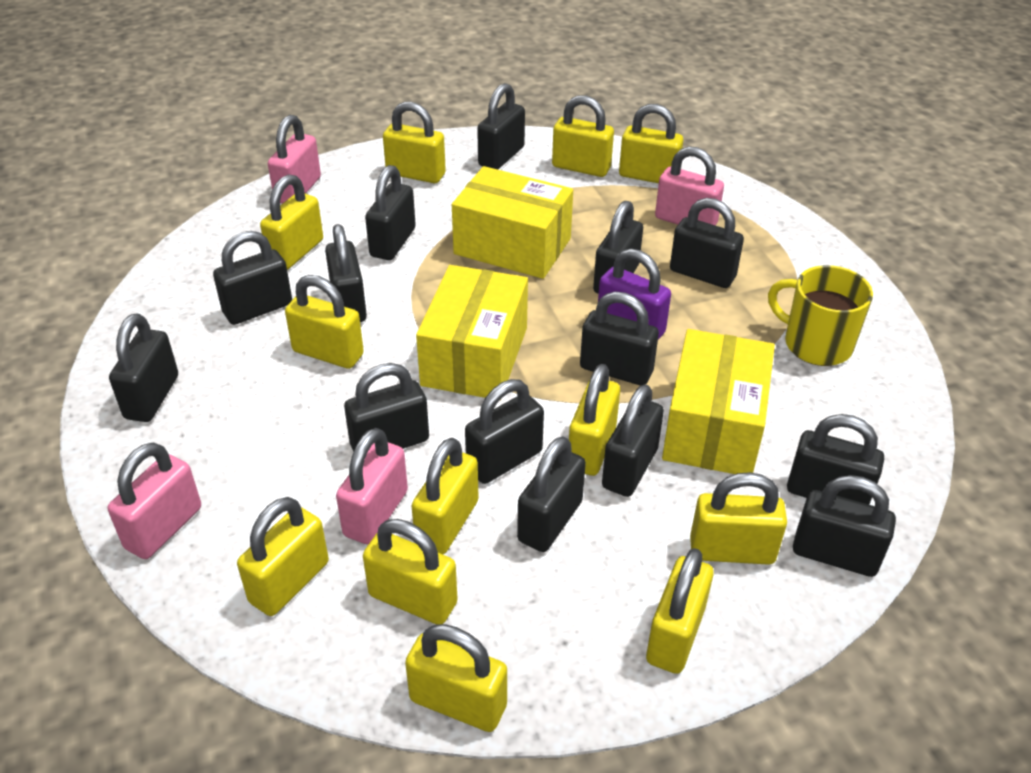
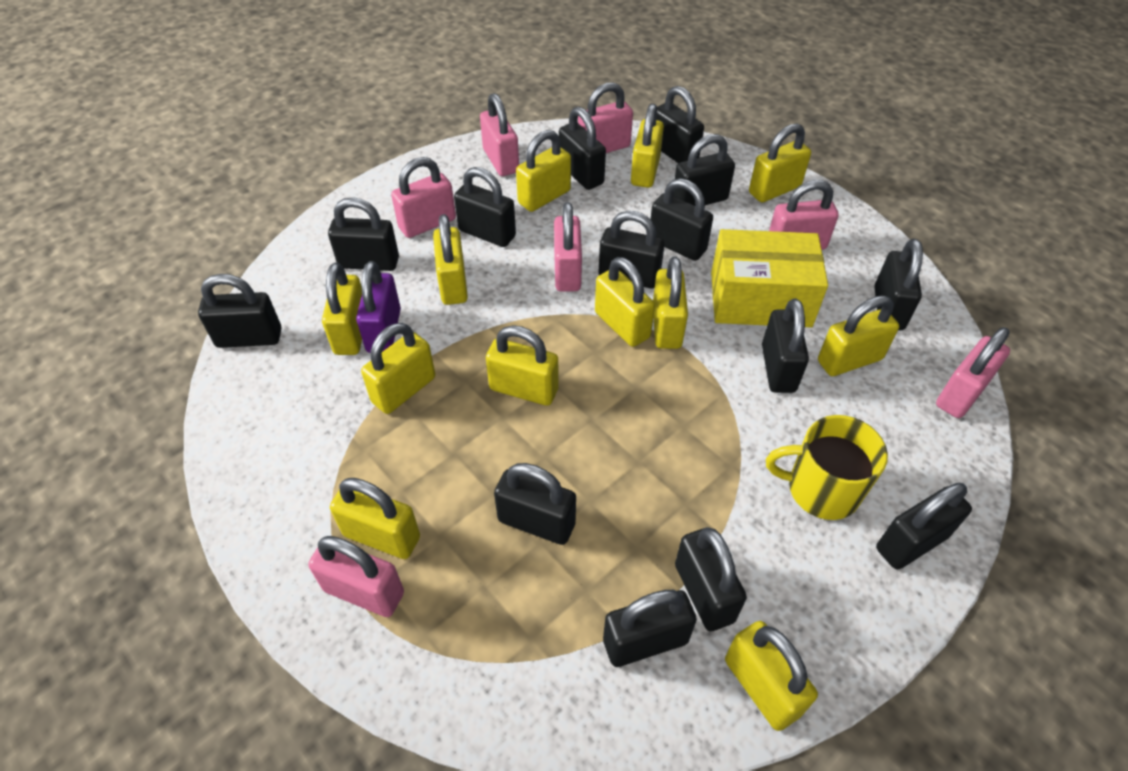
pink padlock: 4 -> 7
yellow box: 3 -> 1

